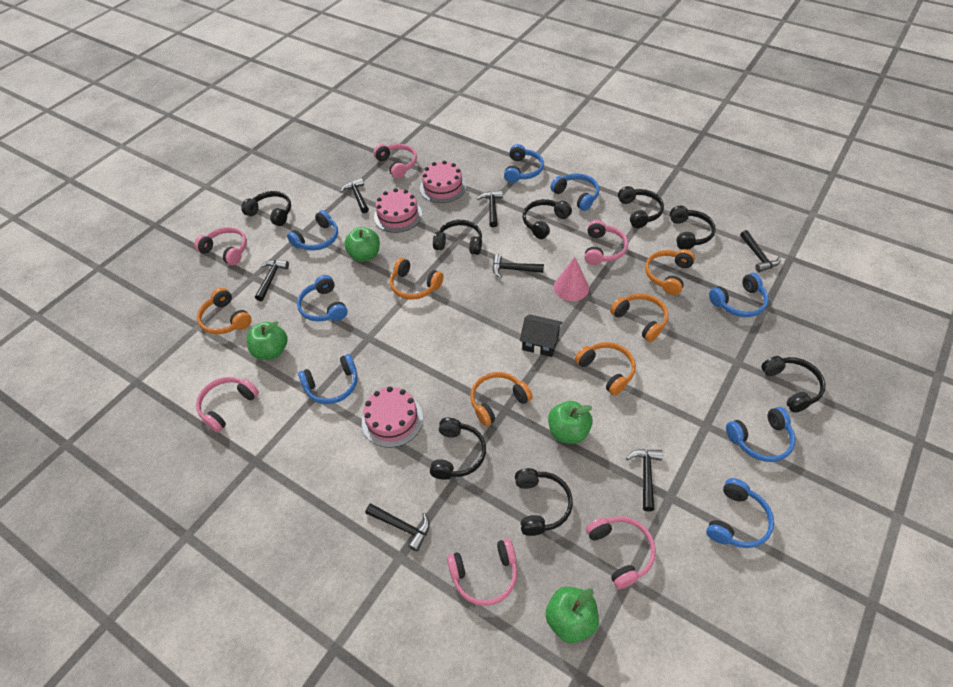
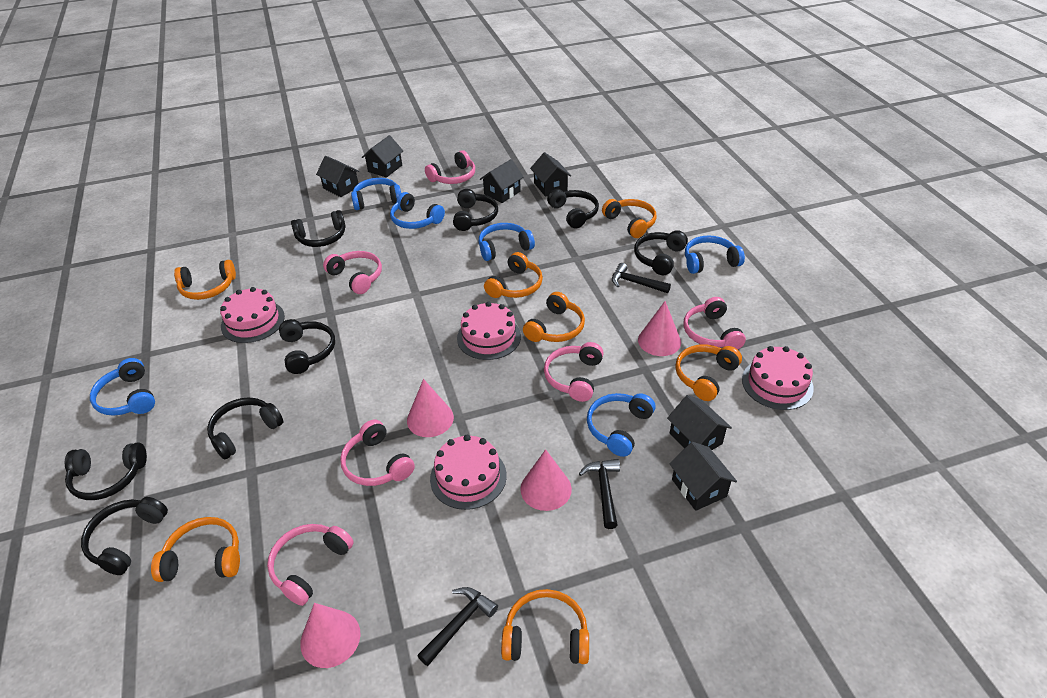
black hammer: 7 -> 3
black house: 1 -> 6
blue headphones: 8 -> 6
green apple: 4 -> 0
orange headphones: 6 -> 7
pink cake: 3 -> 4
pink cone: 1 -> 4

